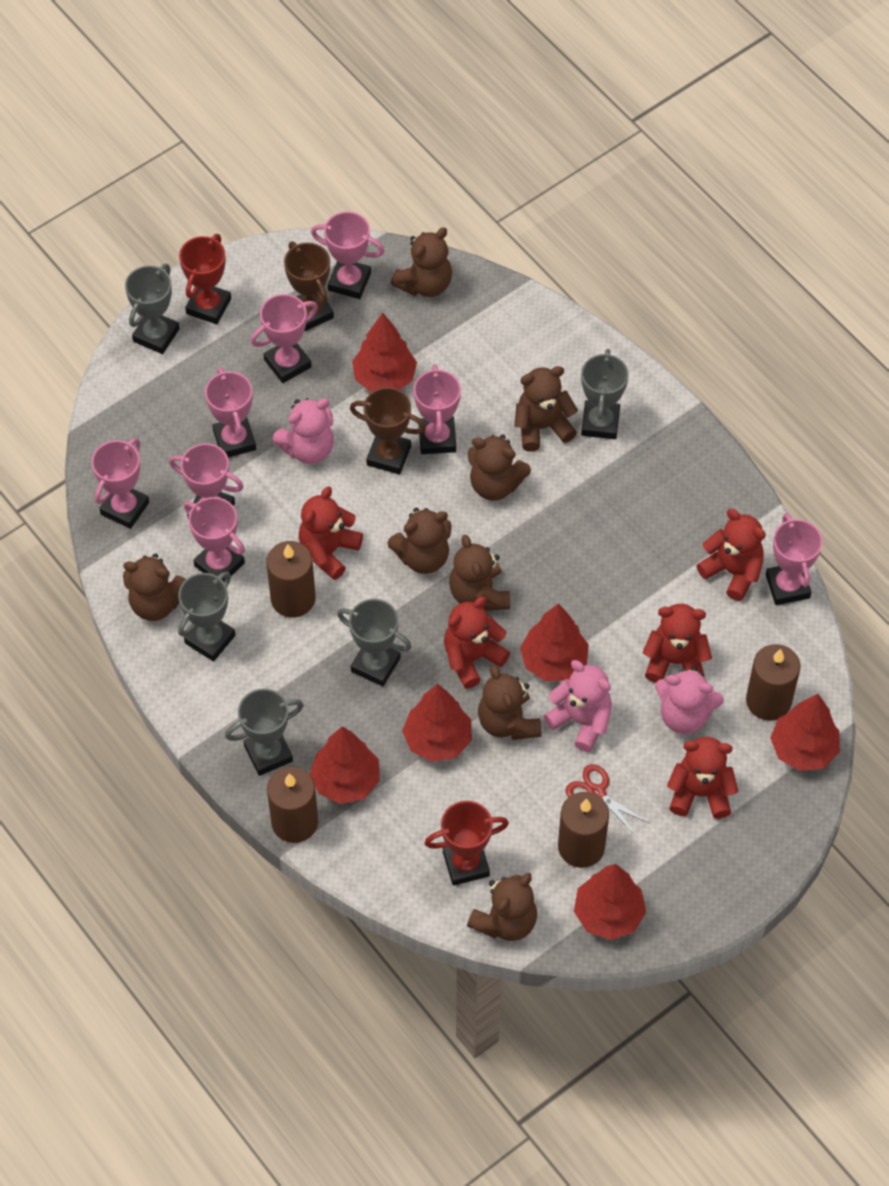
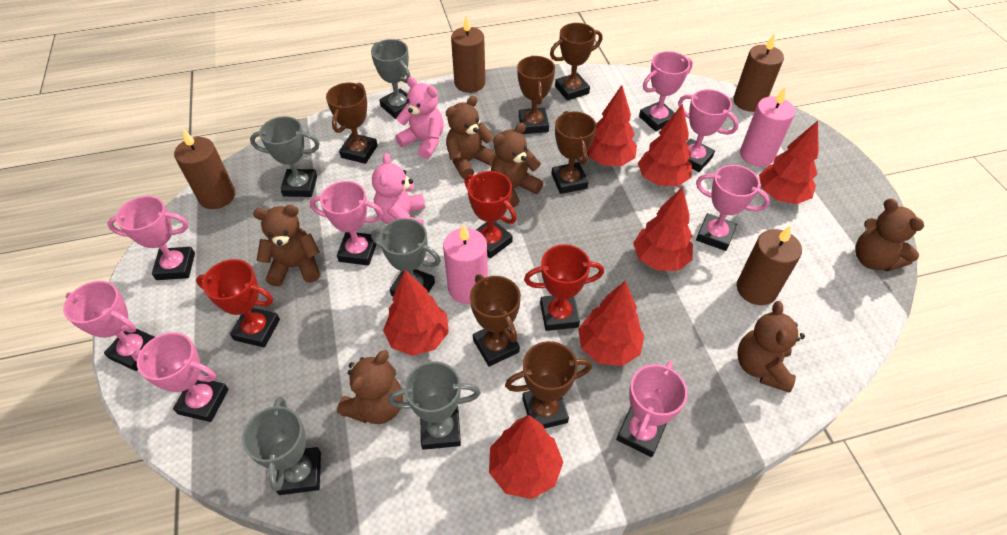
brown teddy bear: 8 -> 6
brown trophy: 2 -> 6
pink candle: 0 -> 2
pink teddy bear: 3 -> 2
red scissors: 1 -> 0
red teddy bear: 5 -> 0
red tree: 6 -> 7
red trophy: 2 -> 3

